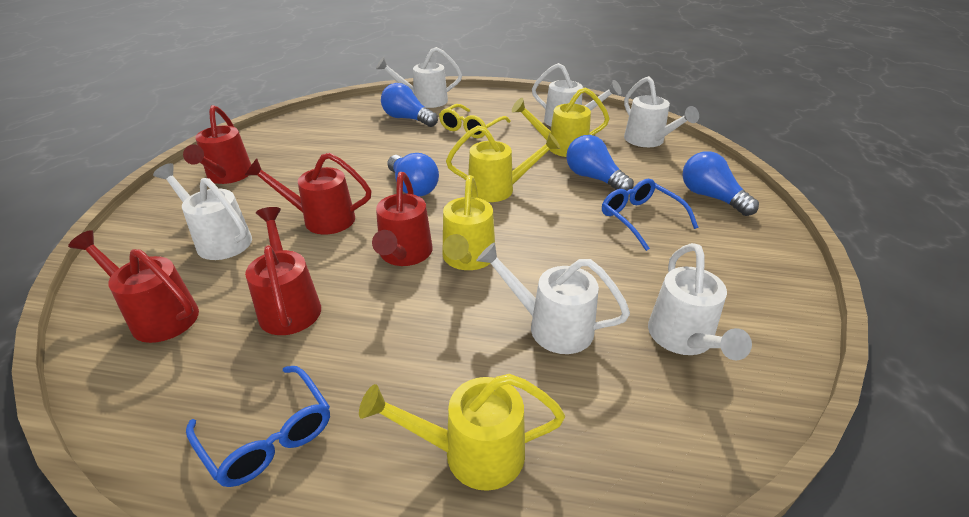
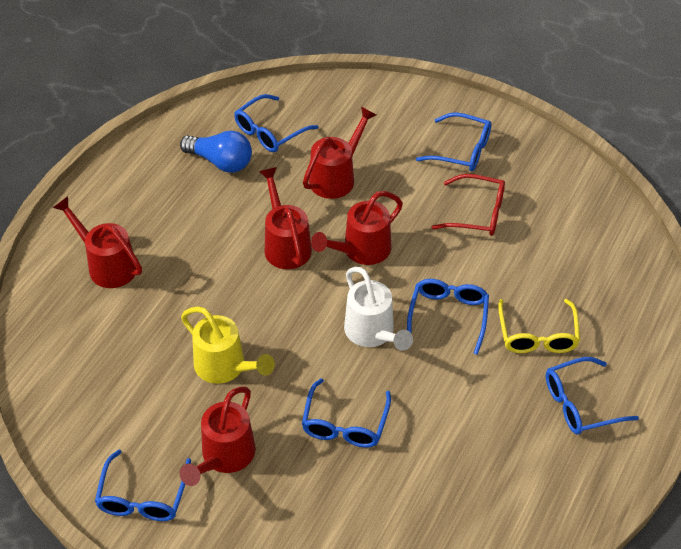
blue glasses: 2 -> 6
blue light bulb: 4 -> 1
red glasses: 0 -> 1
white watering can: 6 -> 1
yellow watering can: 4 -> 1

